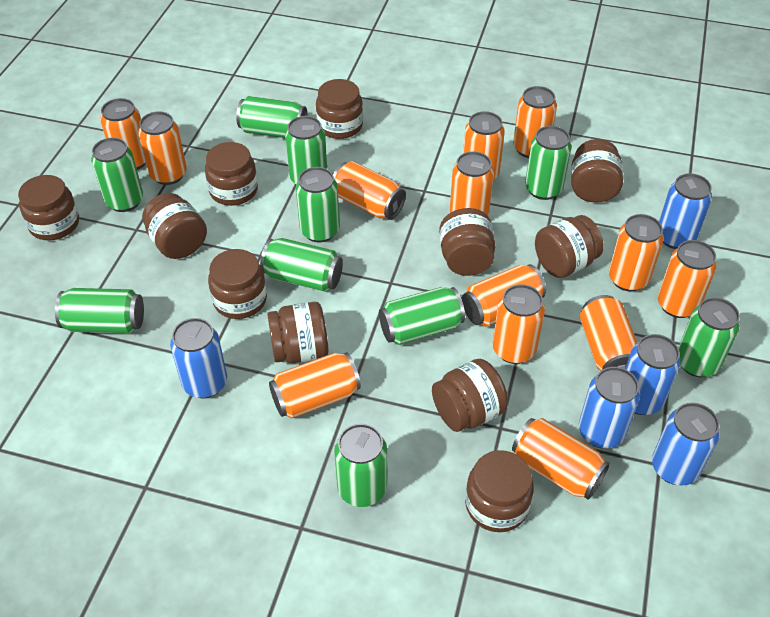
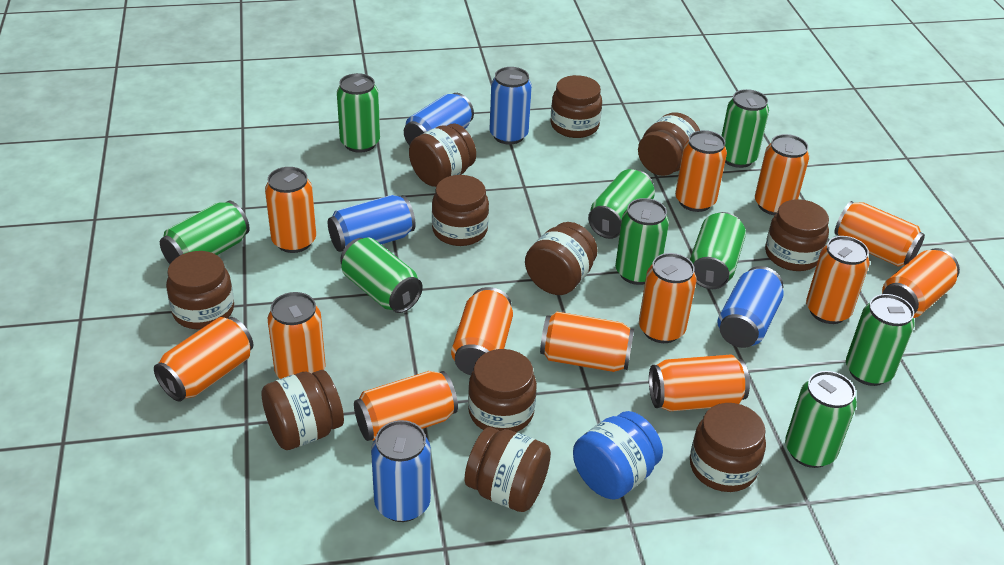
blue jar: 0 -> 1
green can: 10 -> 9

